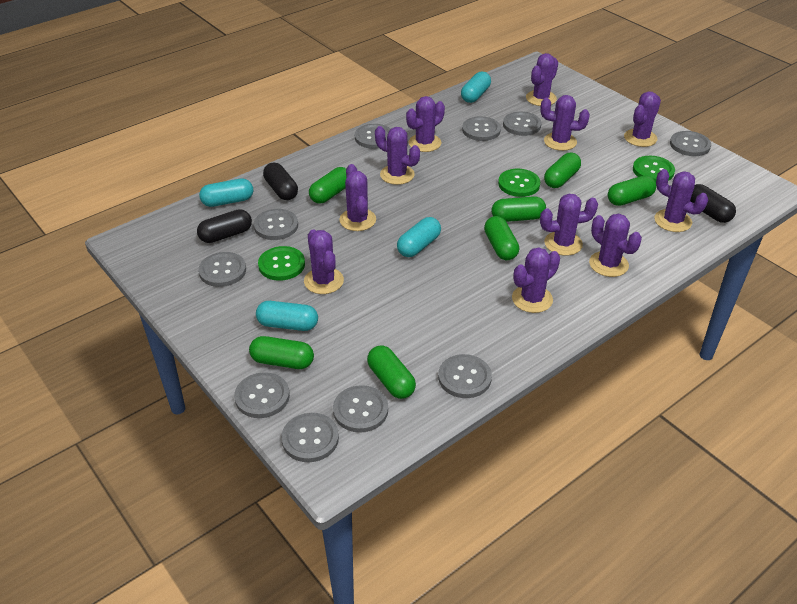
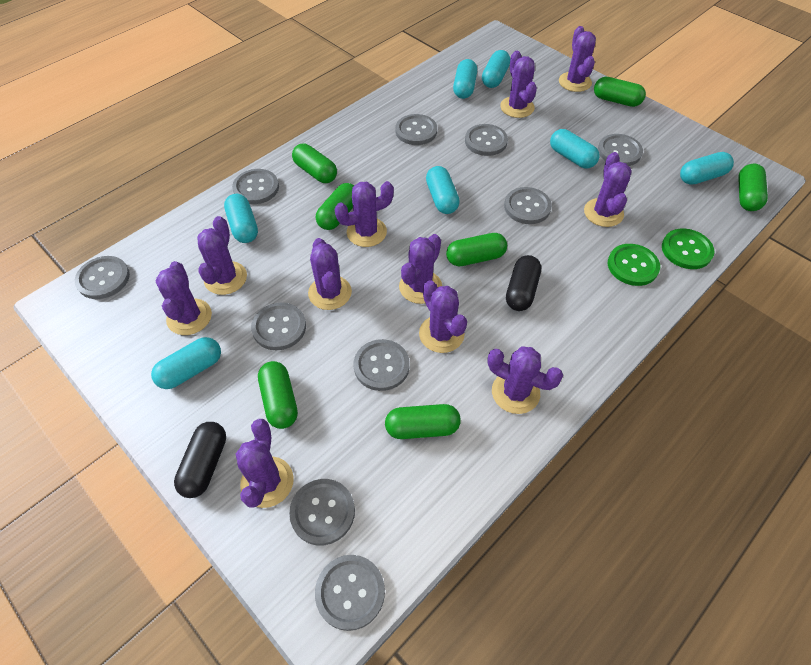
black capsule: 3 -> 2
green button: 3 -> 2
turquoise capsule: 4 -> 7

